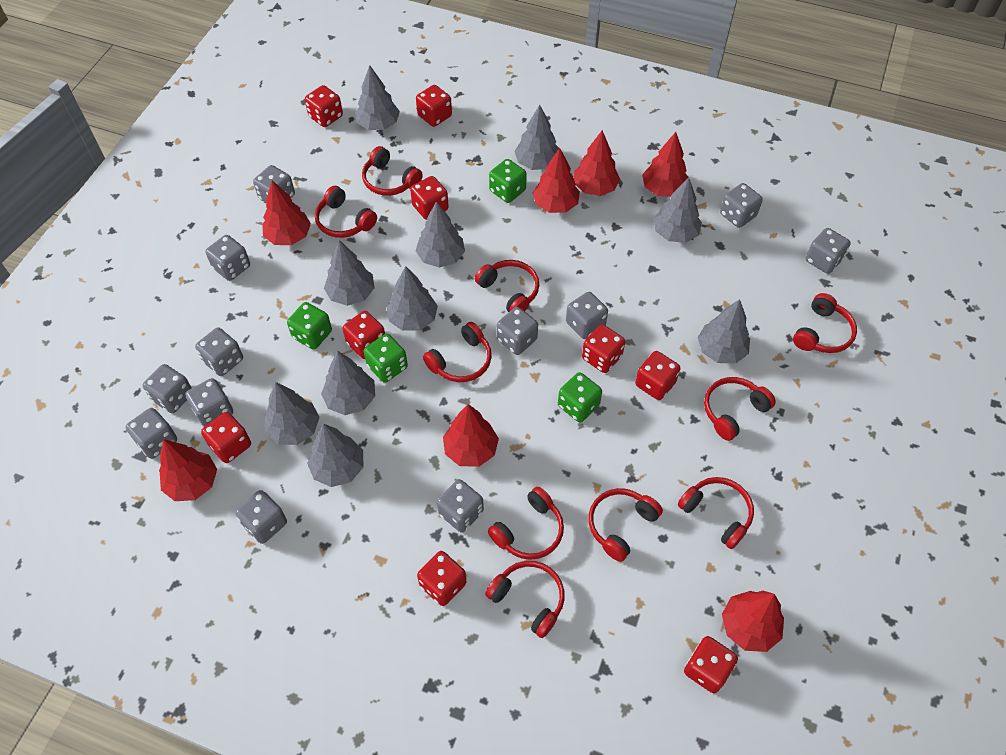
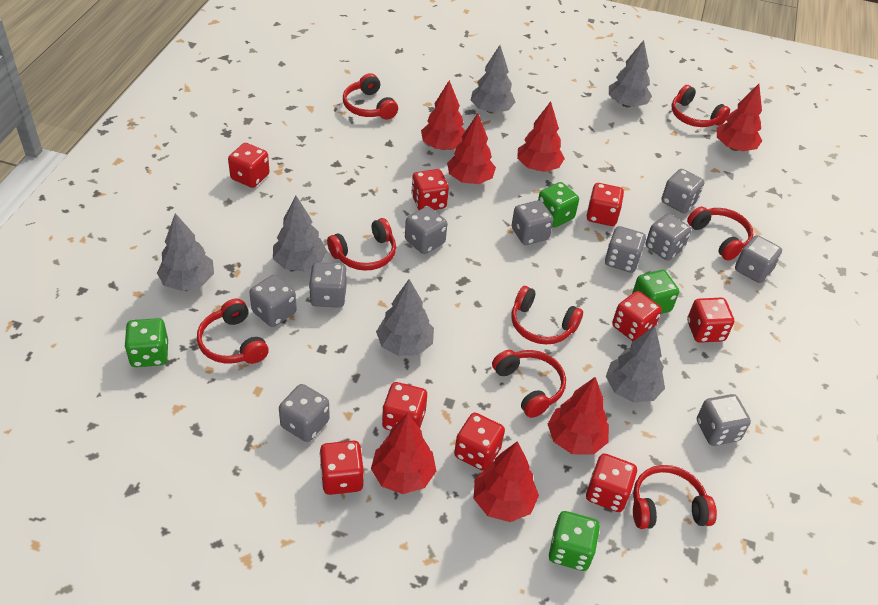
grey dice: 12 -> 10
grey tree: 10 -> 6
red headphones: 10 -> 8

